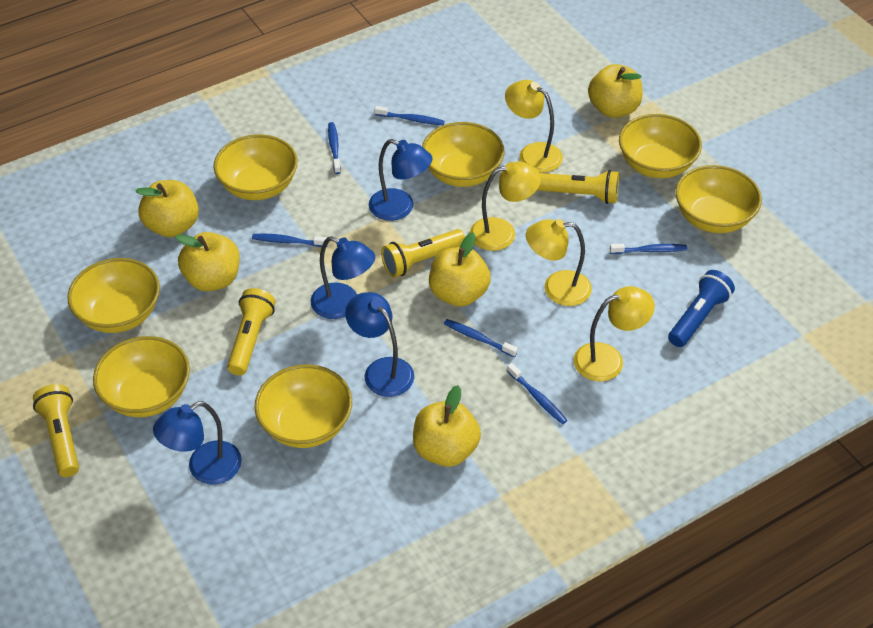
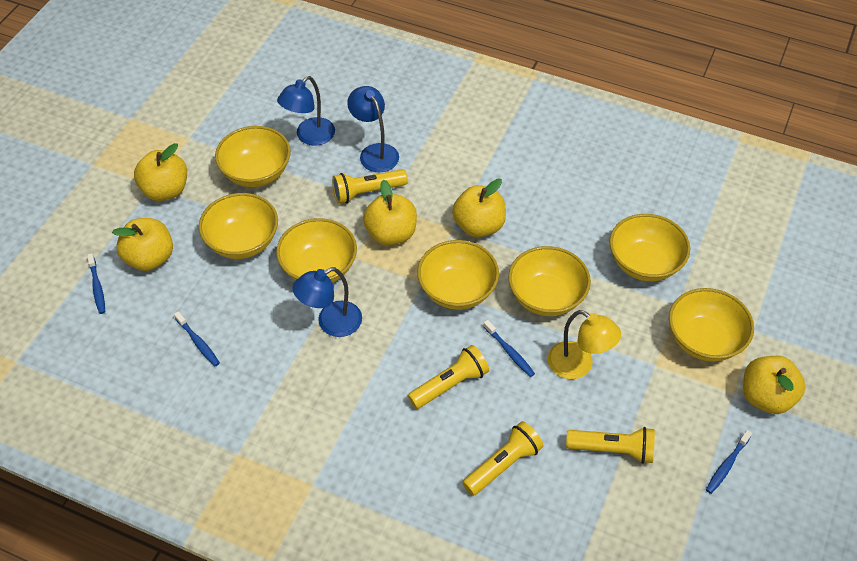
blue flashlight: 1 -> 0
blue lamp: 4 -> 3
blue toothbrush: 6 -> 4
yellow lamp: 4 -> 1

